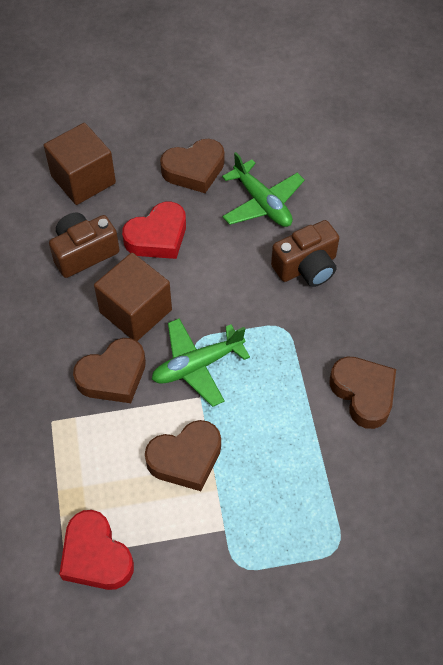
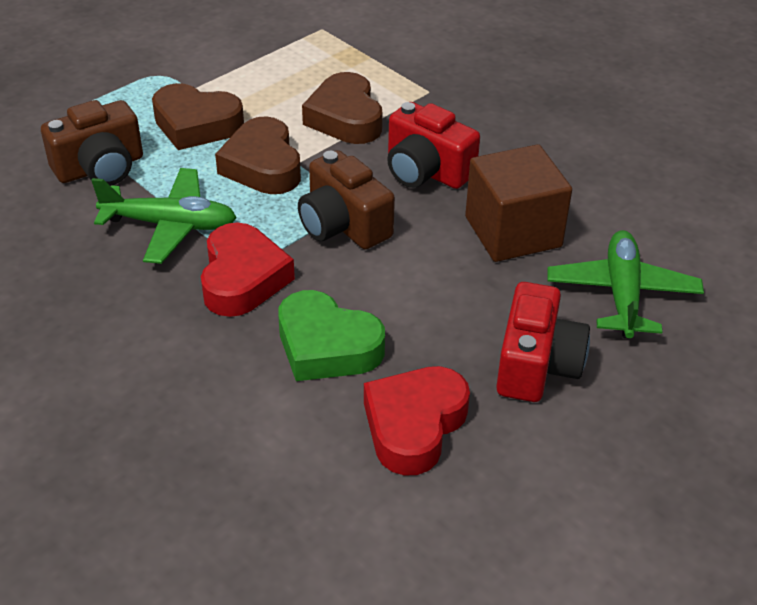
brown cube: 2 -> 1
brown heart: 4 -> 3
green heart: 0 -> 1
red camera: 0 -> 2

